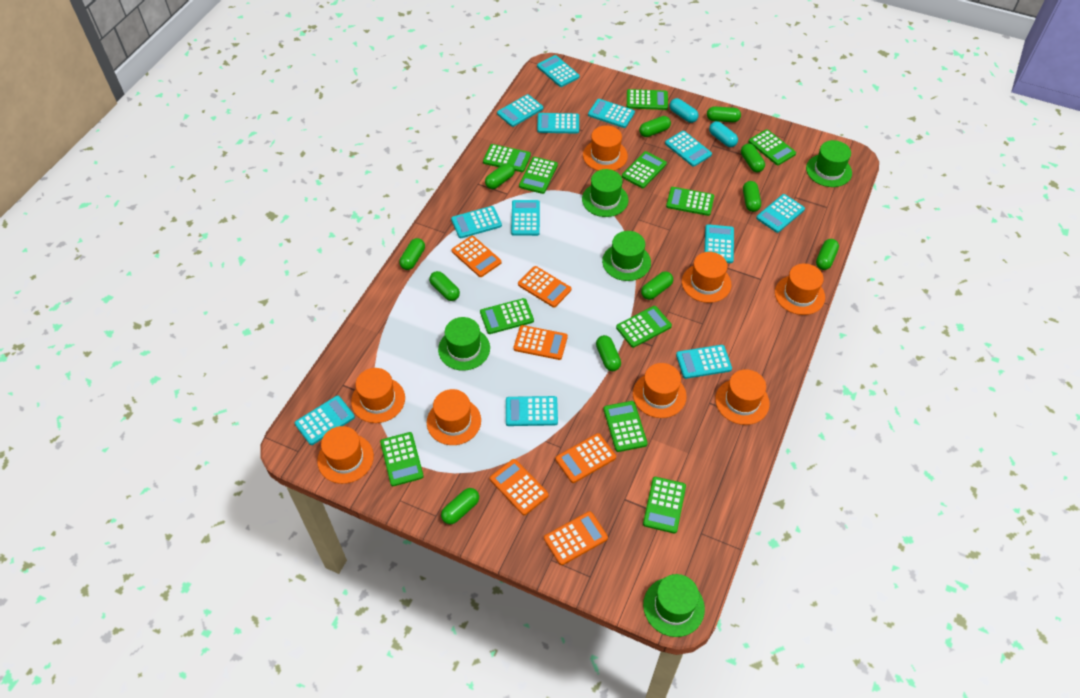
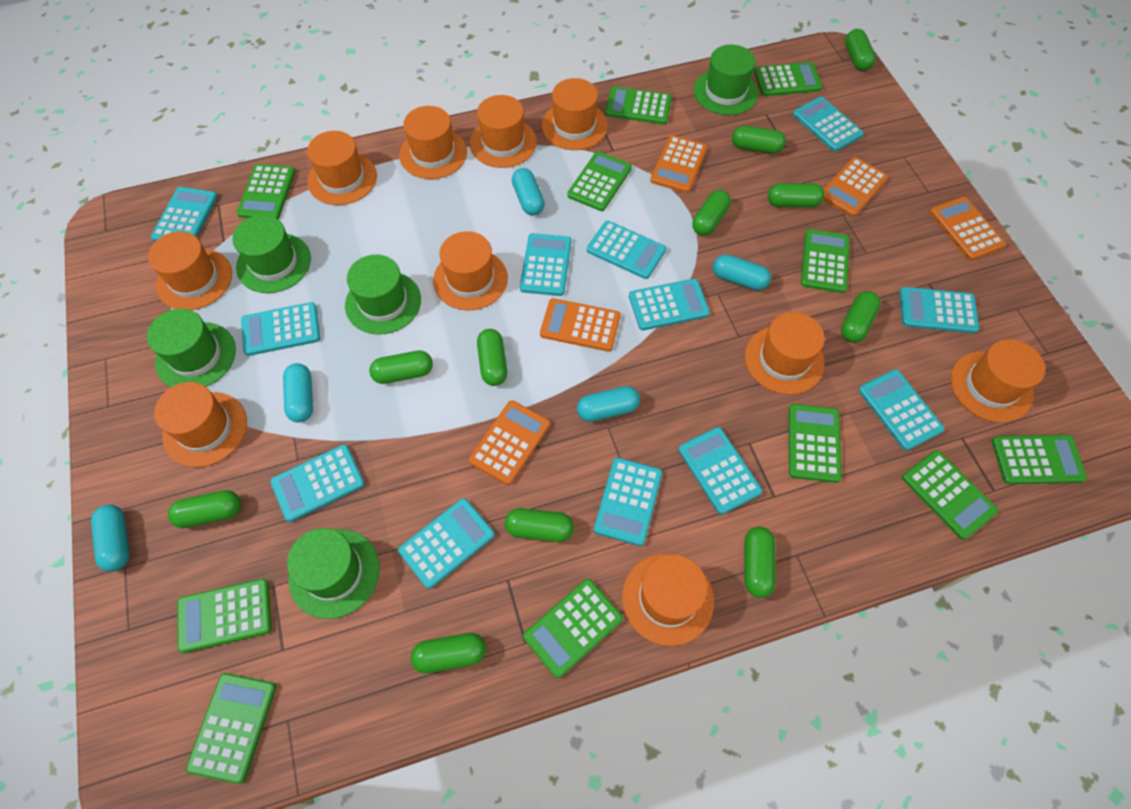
orange calculator: 6 -> 5
orange hat: 8 -> 10
turquoise capsule: 2 -> 5

